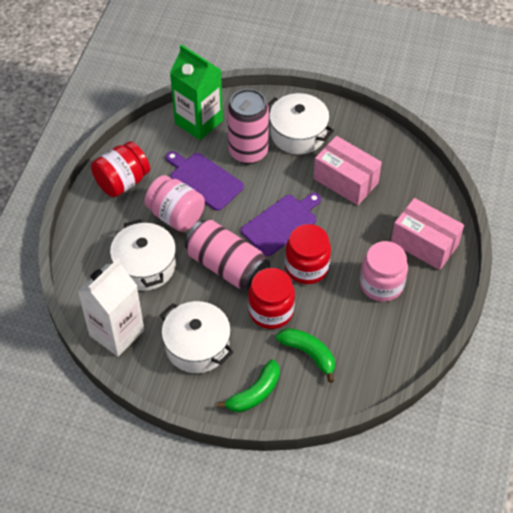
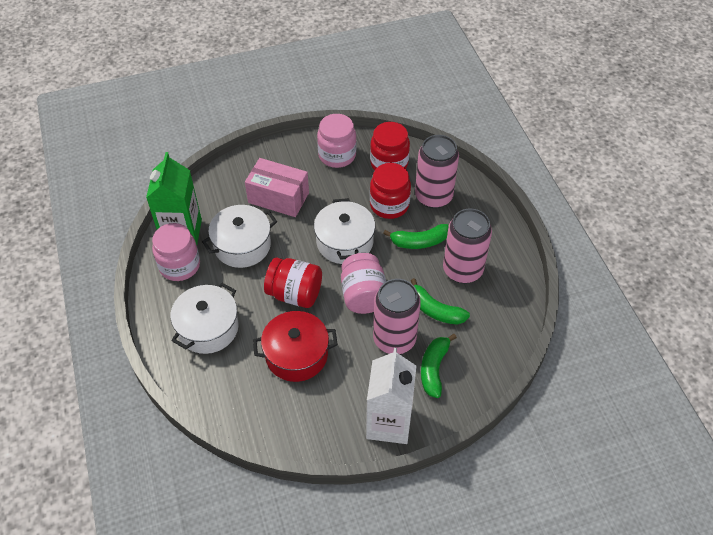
green banana: 2 -> 3
pink box: 2 -> 1
pink can: 2 -> 3
pink jar: 2 -> 3
purple cutting board: 2 -> 0
red pot: 0 -> 1

